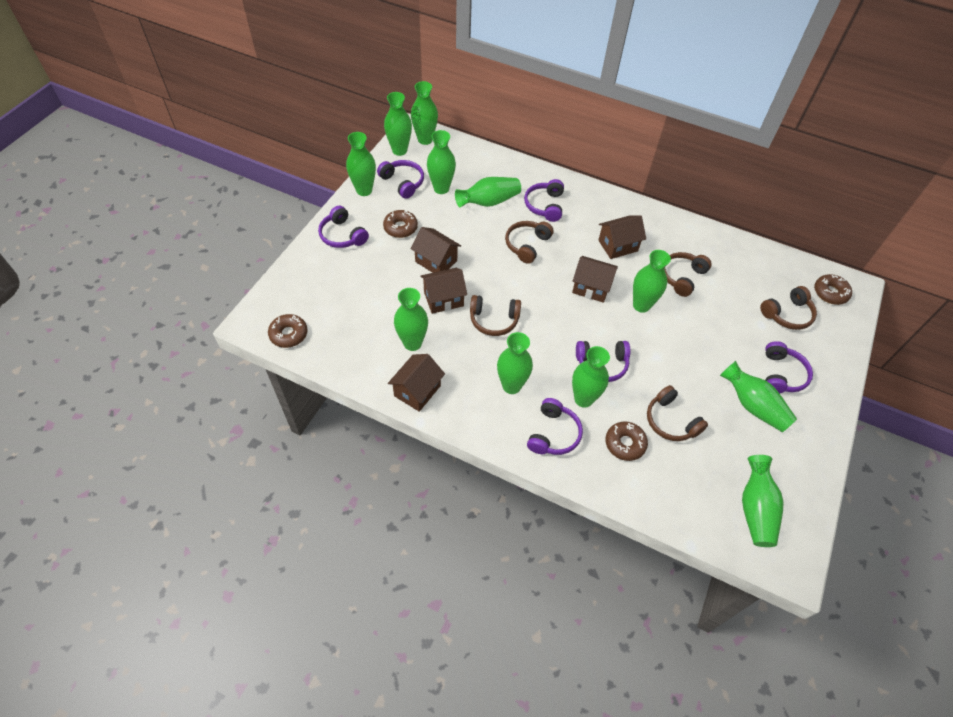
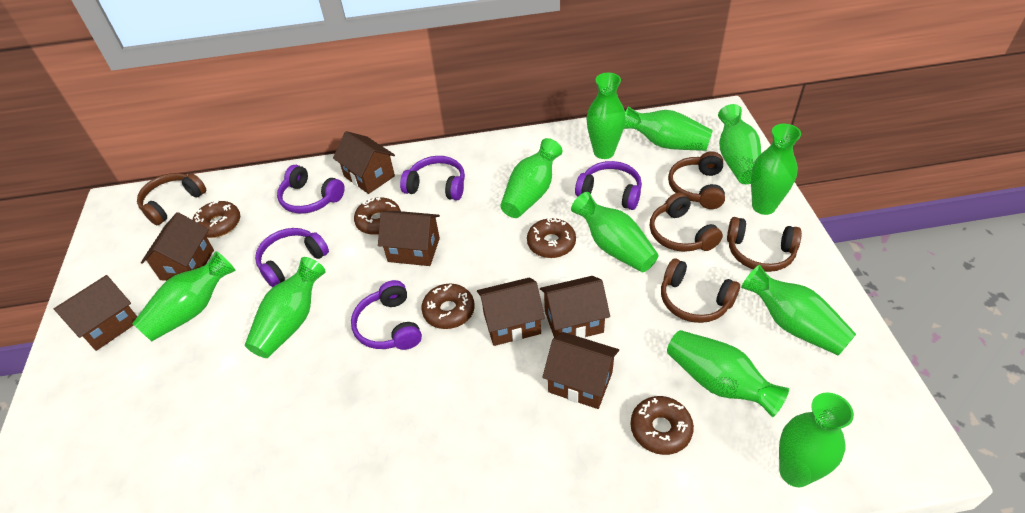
brown donut: 4 -> 5
brown house: 5 -> 7
purple headphones: 6 -> 5

